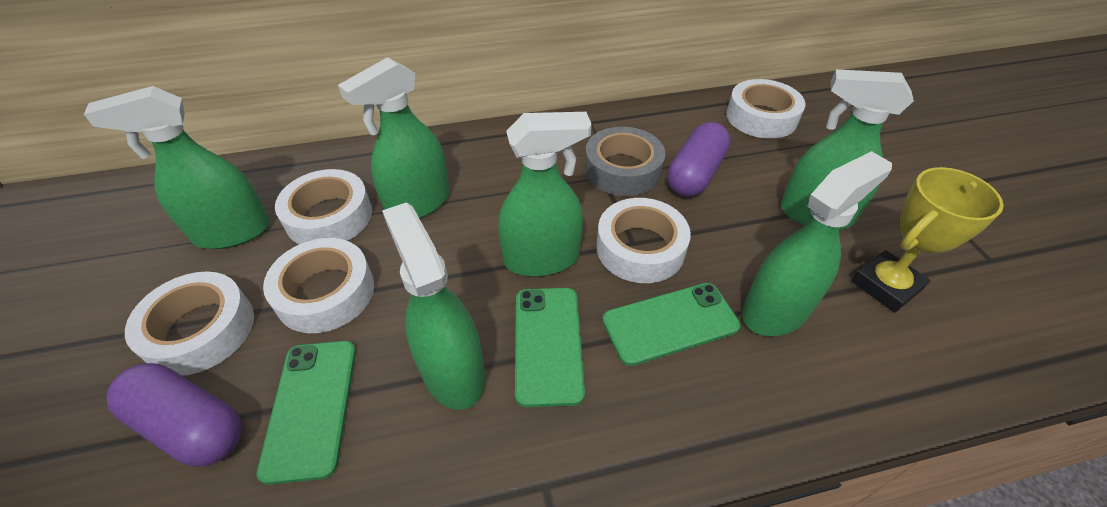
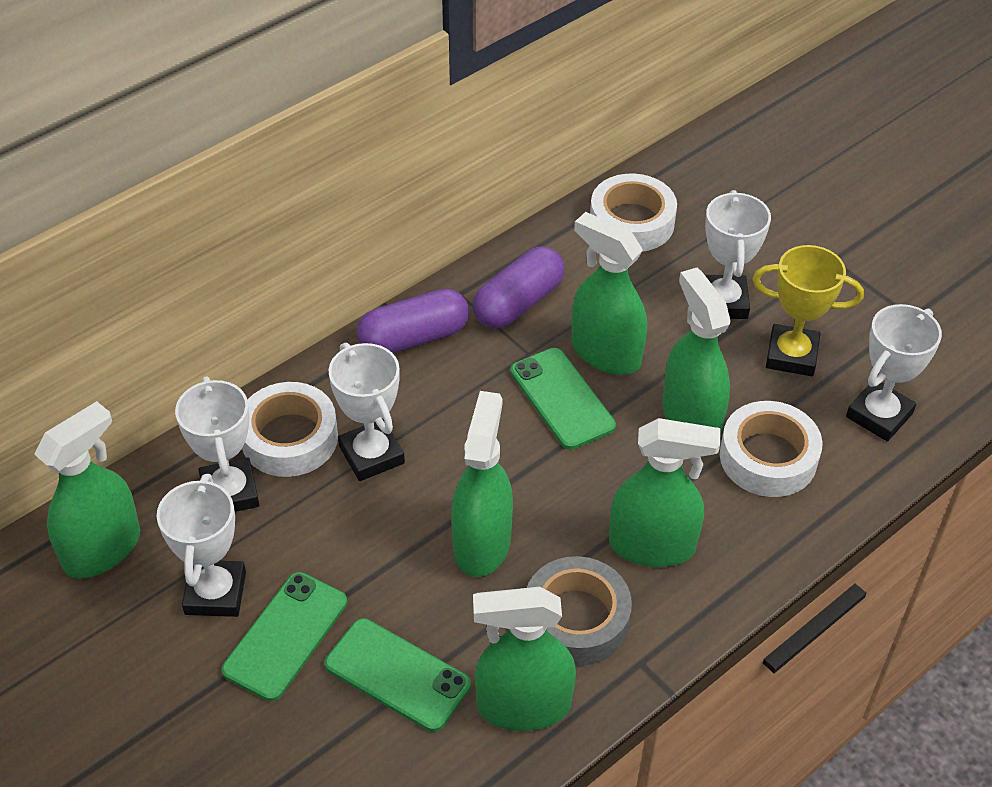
white tape: 5 -> 3
white trophy: 0 -> 5

